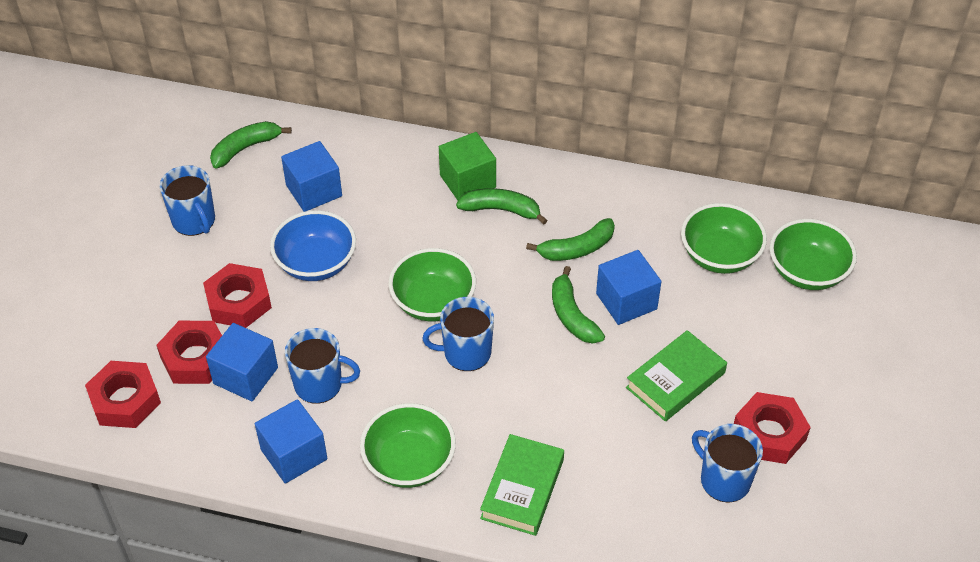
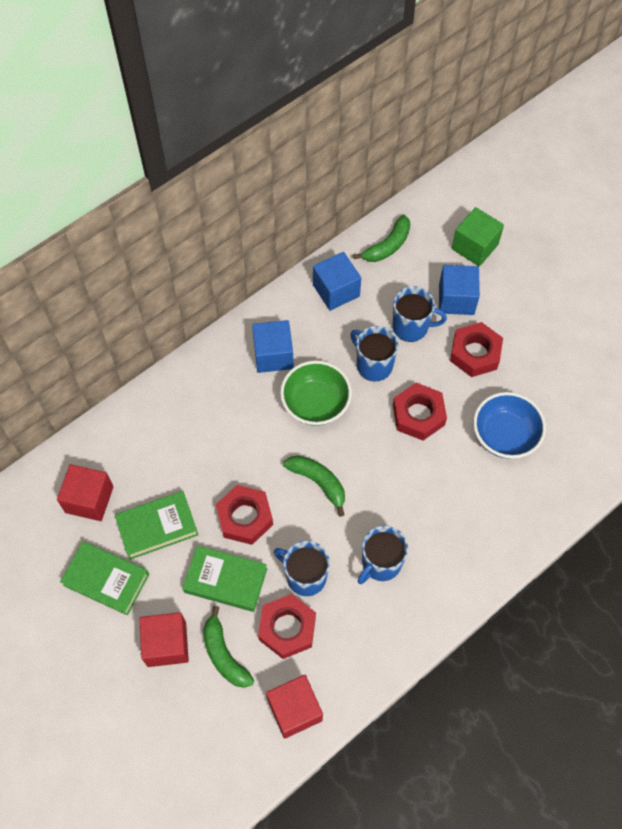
blue cube: 4 -> 3
green banana: 4 -> 3
green book: 2 -> 3
green bowl: 4 -> 1
red cube: 0 -> 3

